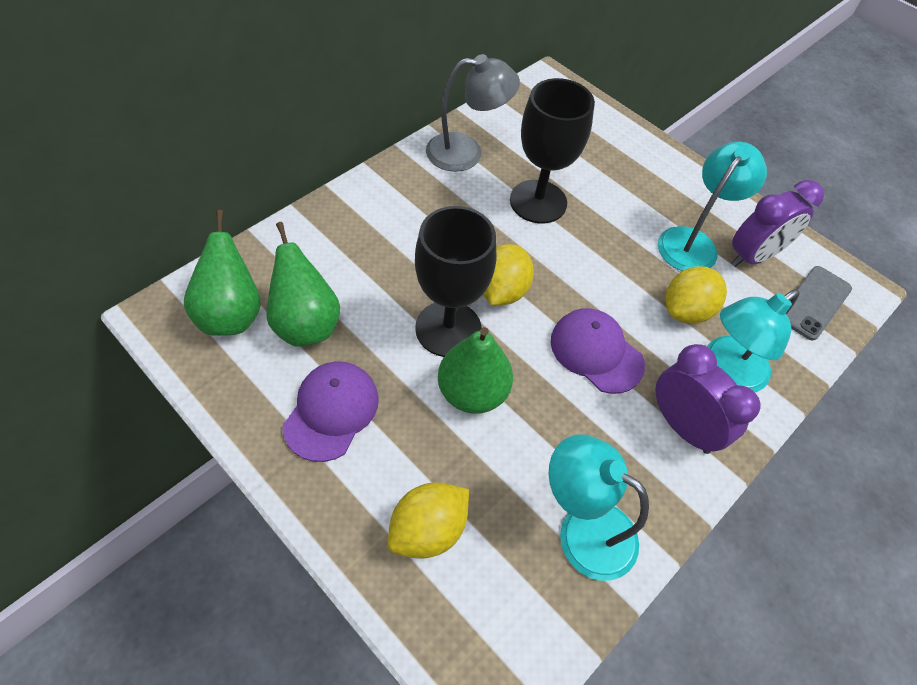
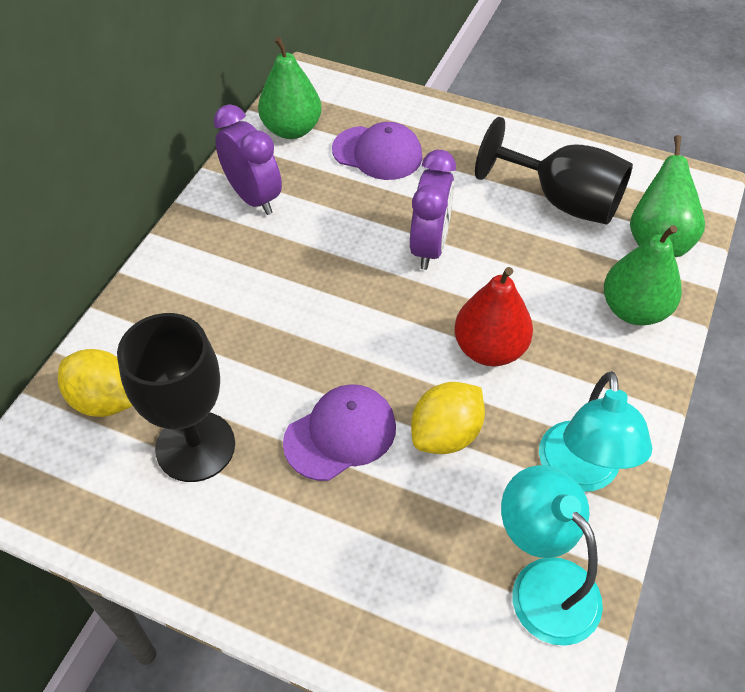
grey lamp: 1 -> 0
grey phone: 1 -> 0
red pear: 0 -> 1
turquoise lamp: 3 -> 2
yellow lemon: 3 -> 2

